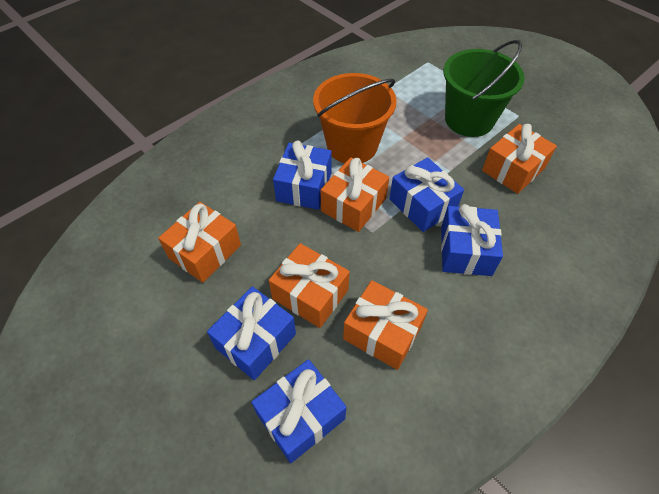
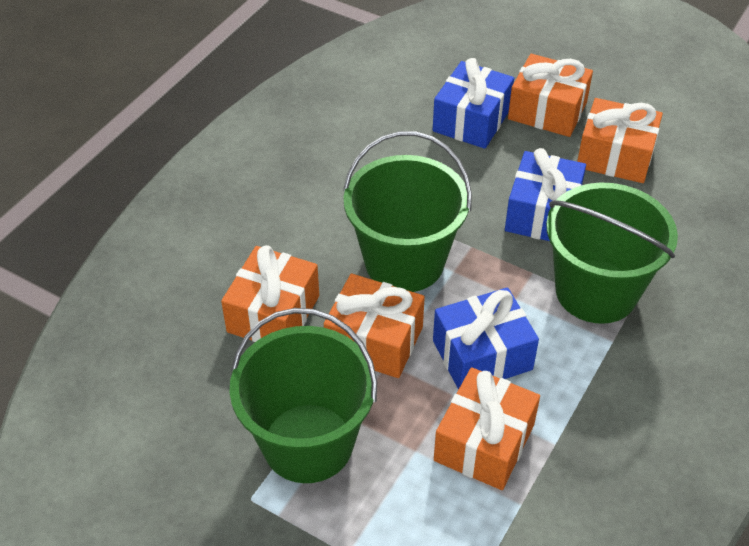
blue gift: 5 -> 3
green bucket: 1 -> 3
orange bucket: 1 -> 0

